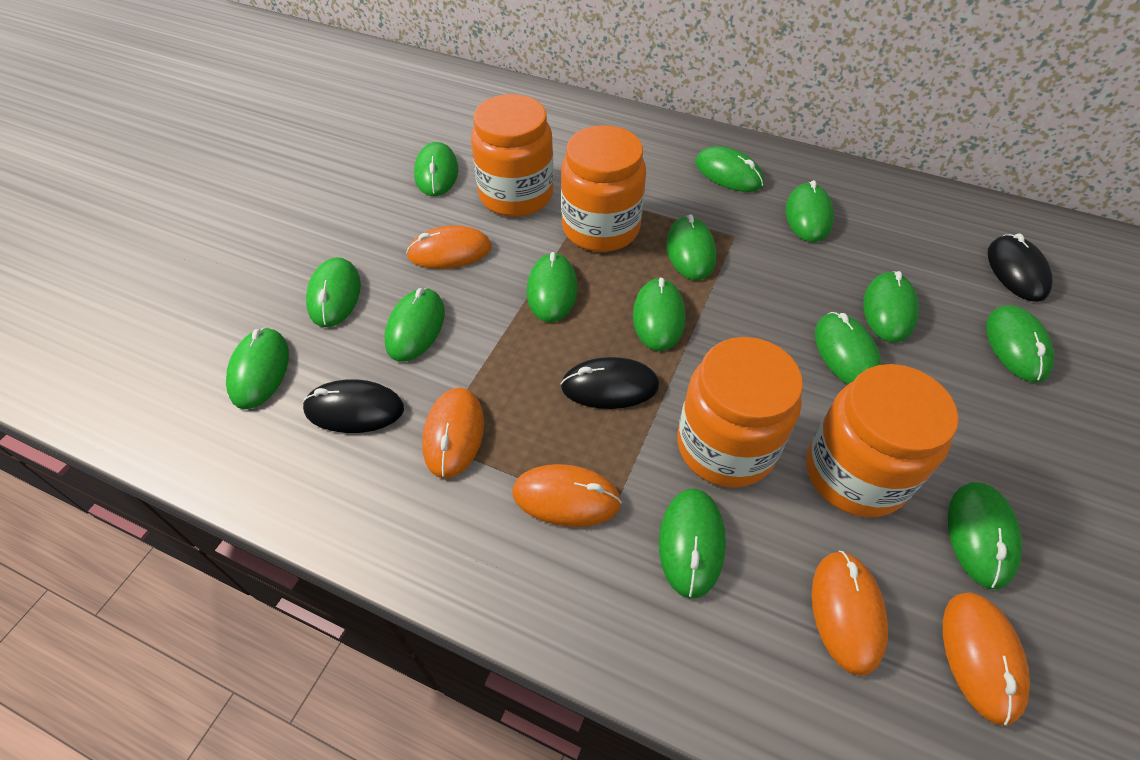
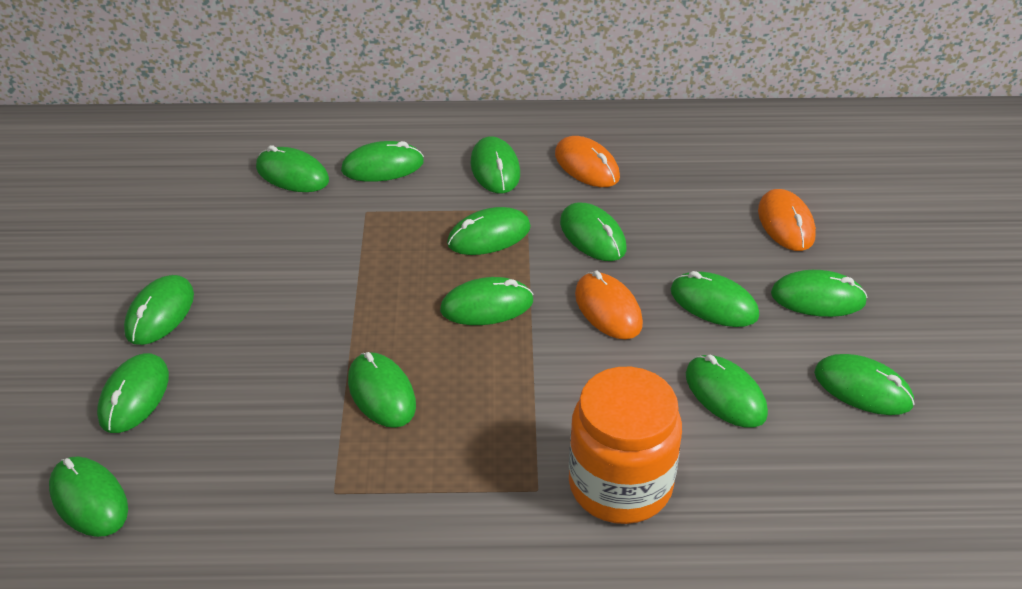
black mouse: 3 -> 0
orange jar: 4 -> 1
orange mouse: 5 -> 3

